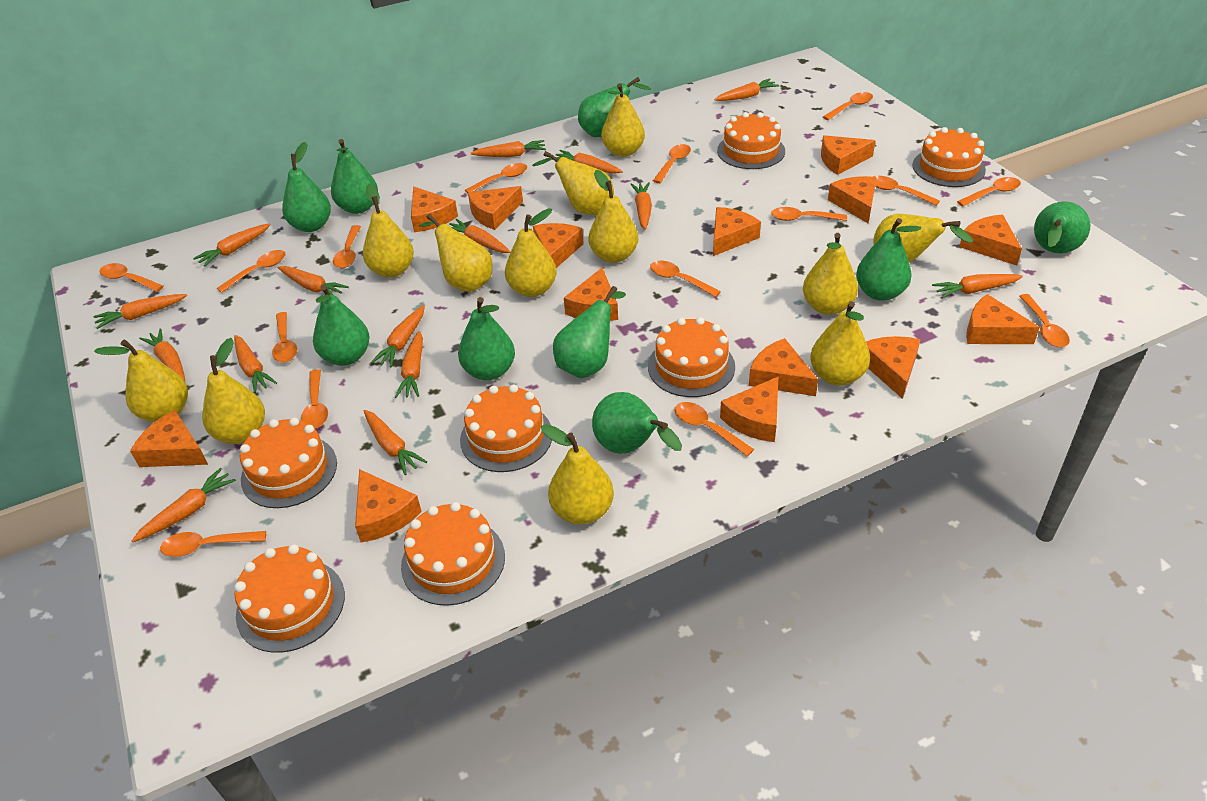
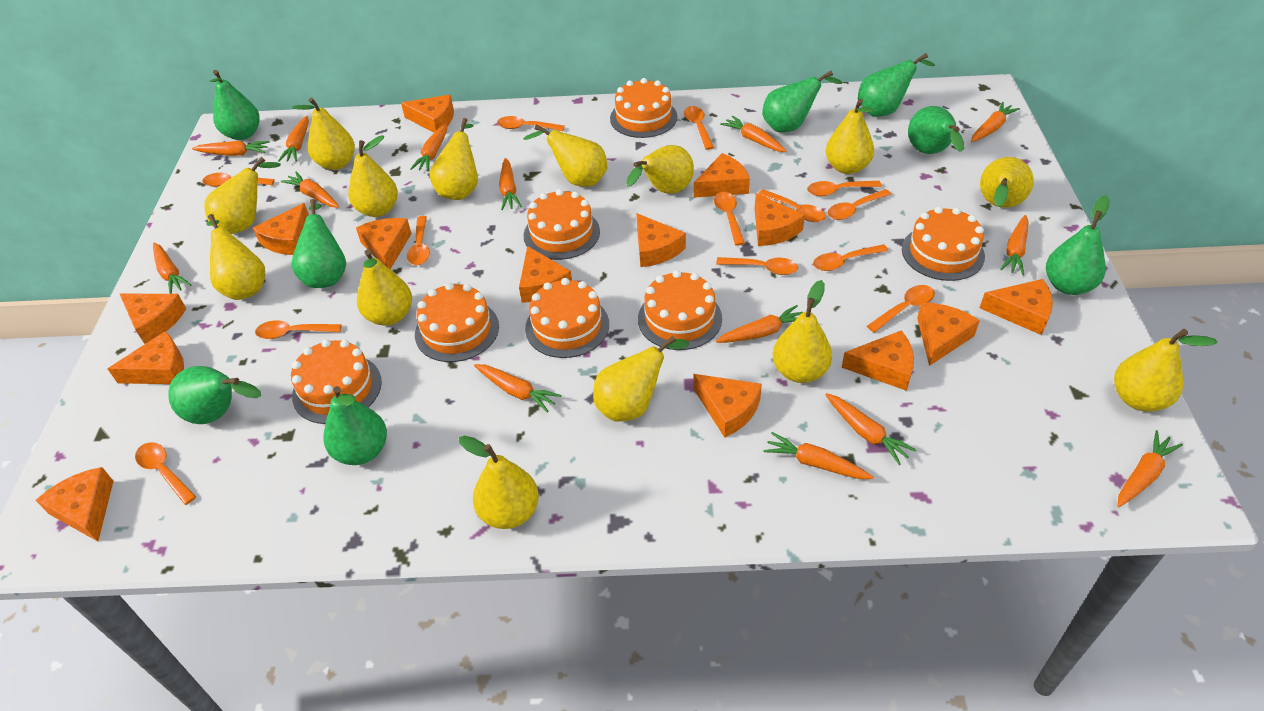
green pear: 9 -> 8
orange carrot: 15 -> 14
orange spoon: 15 -> 13
yellow pear: 12 -> 14

